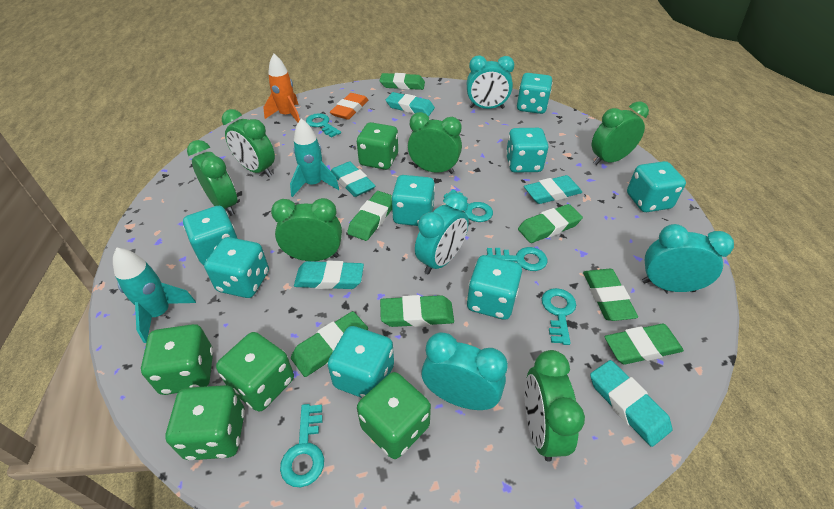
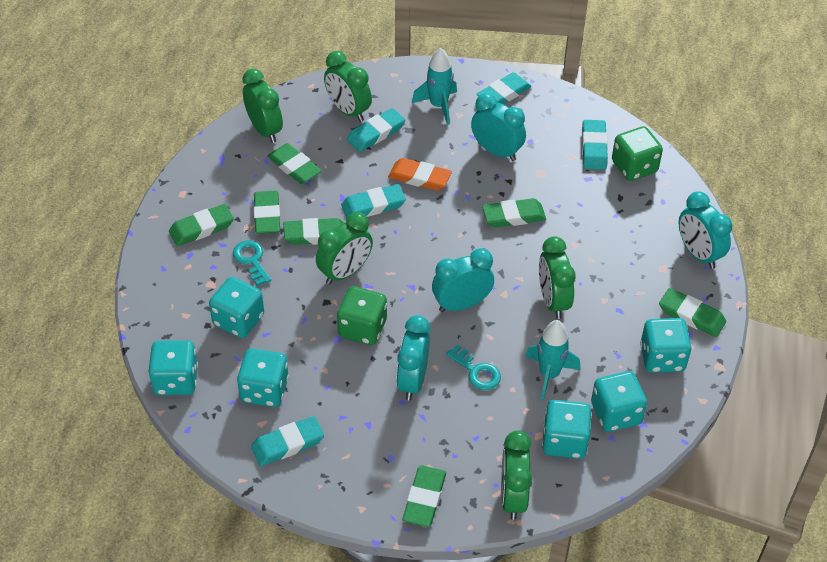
green clock: 6 -> 5
green dice: 5 -> 2
orange rocket: 1 -> 0
turquoise dice: 8 -> 6
turquoise key: 5 -> 2

